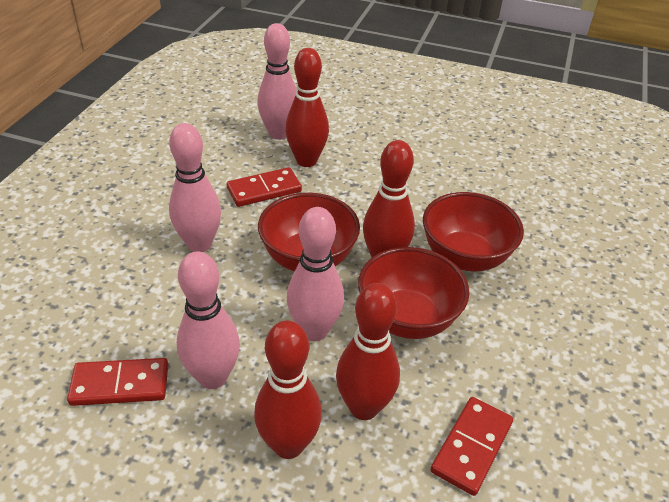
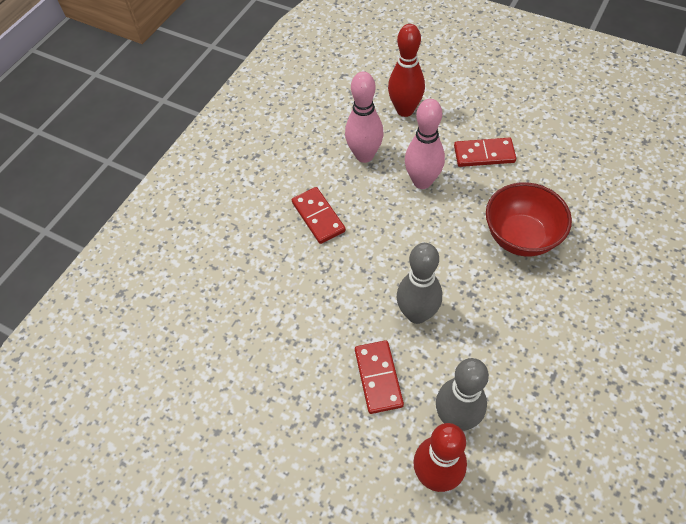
grey bowling pin: 0 -> 2
pink bowling pin: 4 -> 2
red bowl: 3 -> 1
red bowling pin: 4 -> 2

